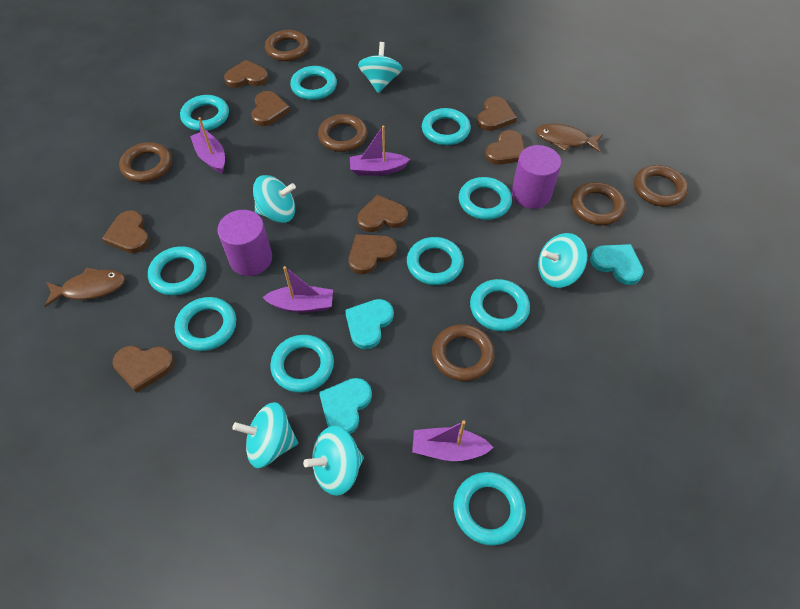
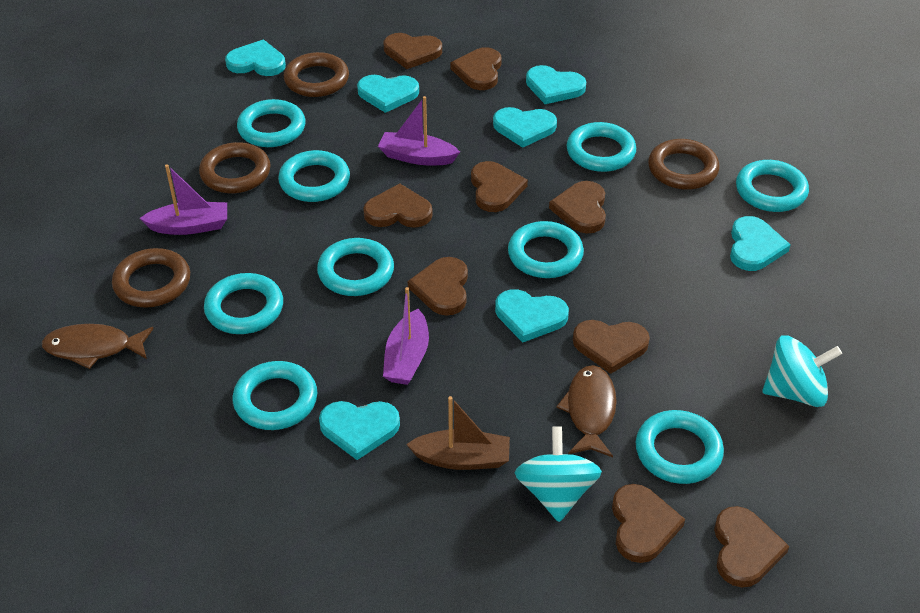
brown boat: 0 -> 1
brown heart: 8 -> 9
brown ring: 6 -> 4
purple boat: 4 -> 3
purple cylinder: 2 -> 0
turquoise heart: 3 -> 7
turquoise ring: 10 -> 9
turquoise spinning top: 5 -> 2

